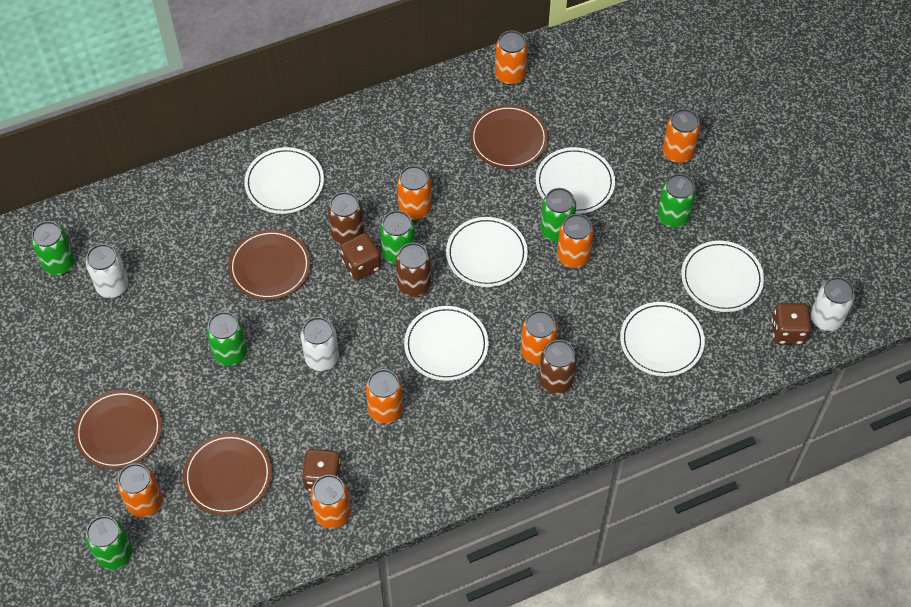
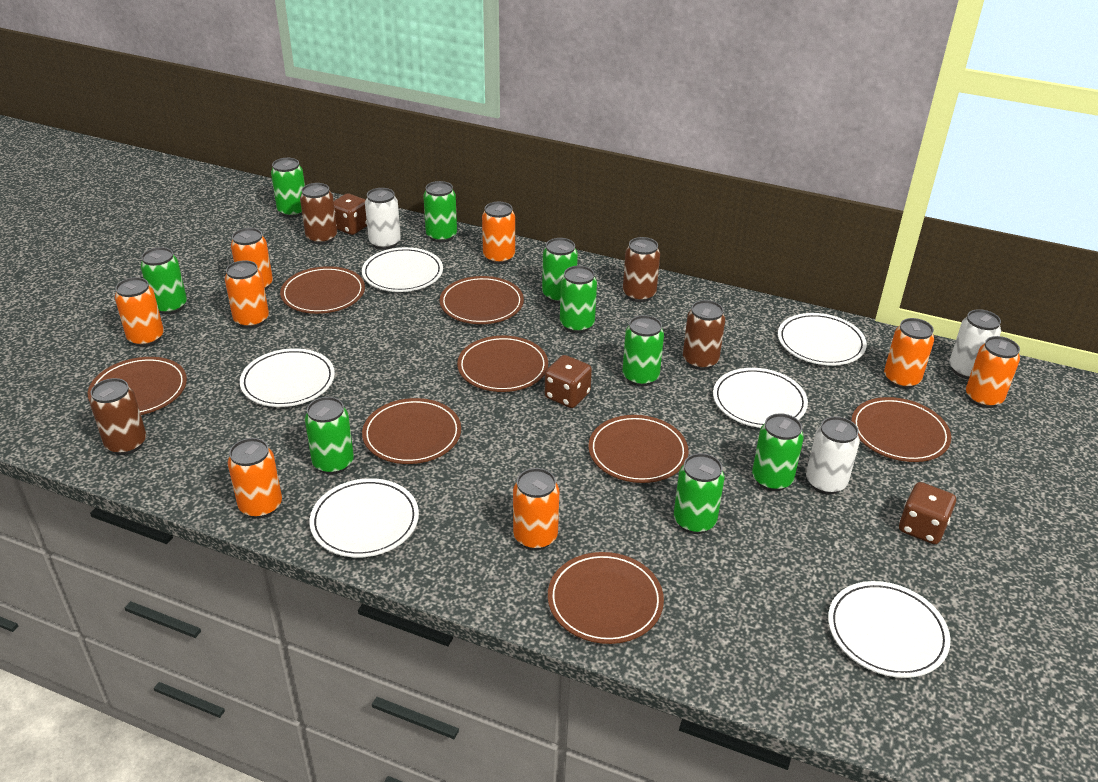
brown can: 3 -> 4
brown plate: 4 -> 8
green can: 6 -> 9

